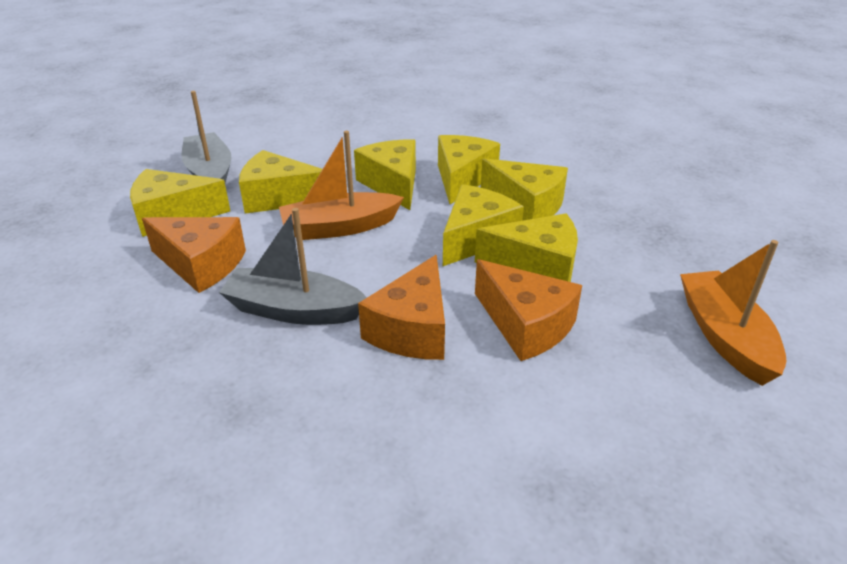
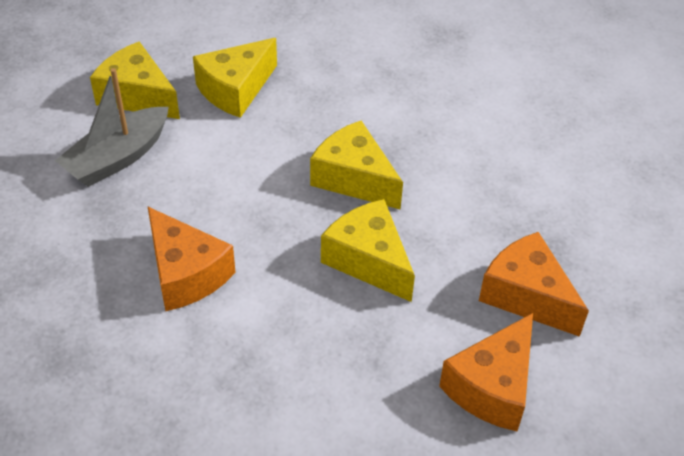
grey boat: 2 -> 1
orange boat: 2 -> 0
yellow cheese: 7 -> 4

